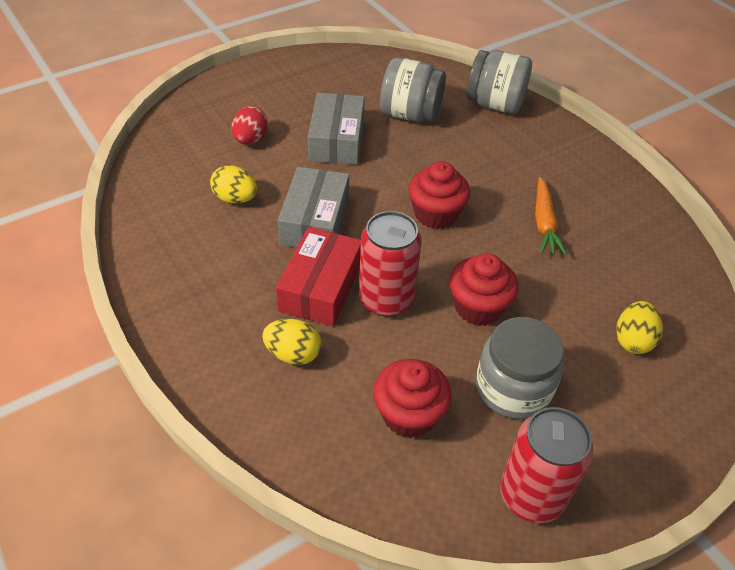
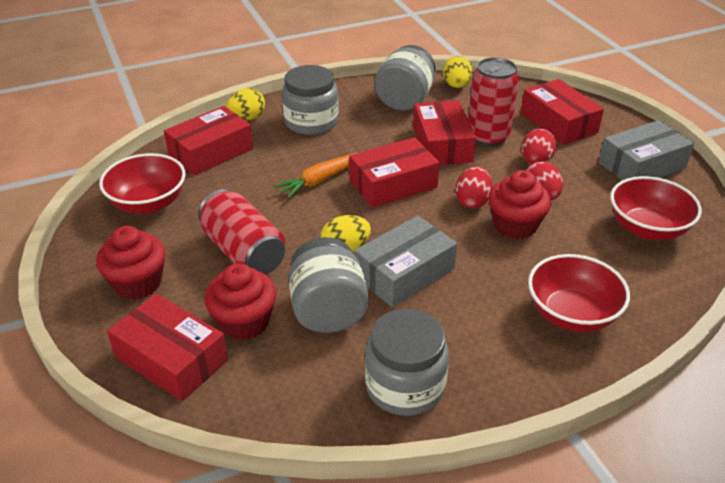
grey jar: 3 -> 4
red bowl: 0 -> 3
red box: 1 -> 5
red egg: 1 -> 3

